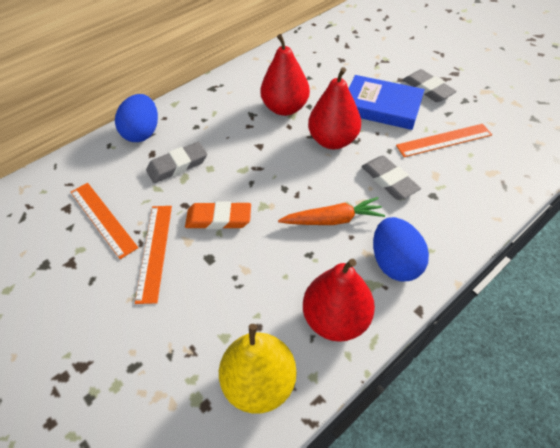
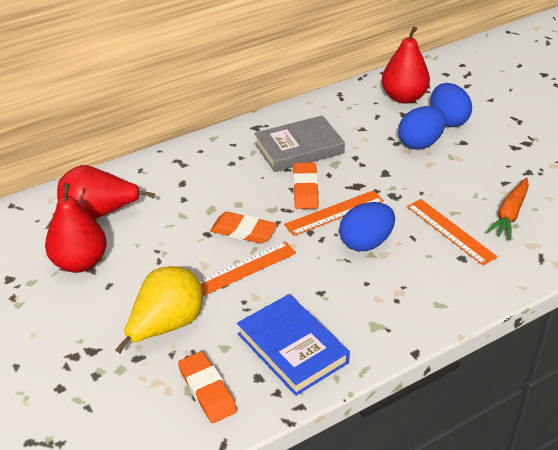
blue egg: 2 -> 3
grey book: 0 -> 1
grey eraser: 3 -> 0
orange eraser: 1 -> 3

